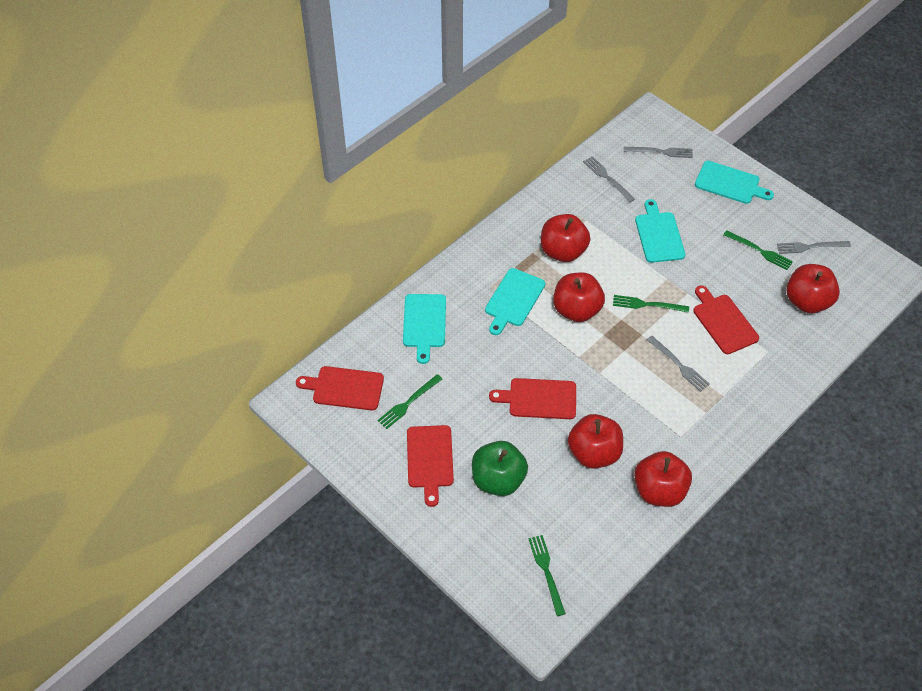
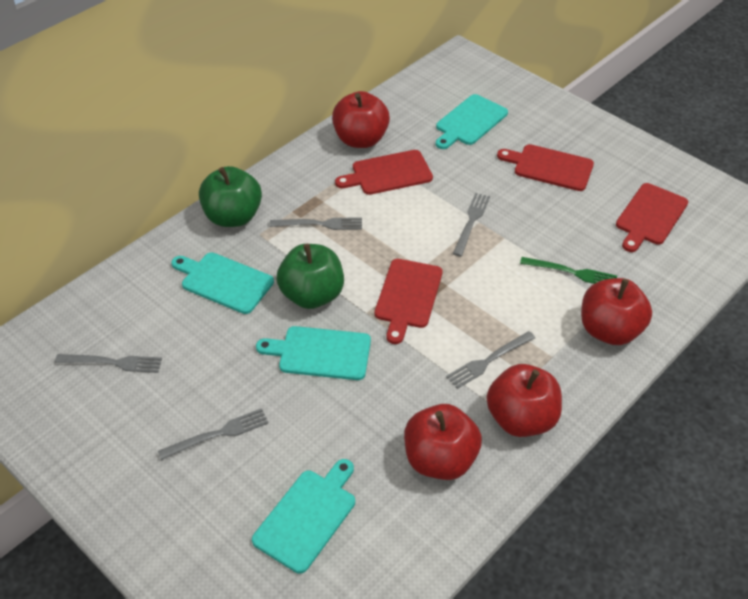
green apple: 1 -> 2
green fork: 4 -> 1
grey fork: 4 -> 5
red apple: 5 -> 4

